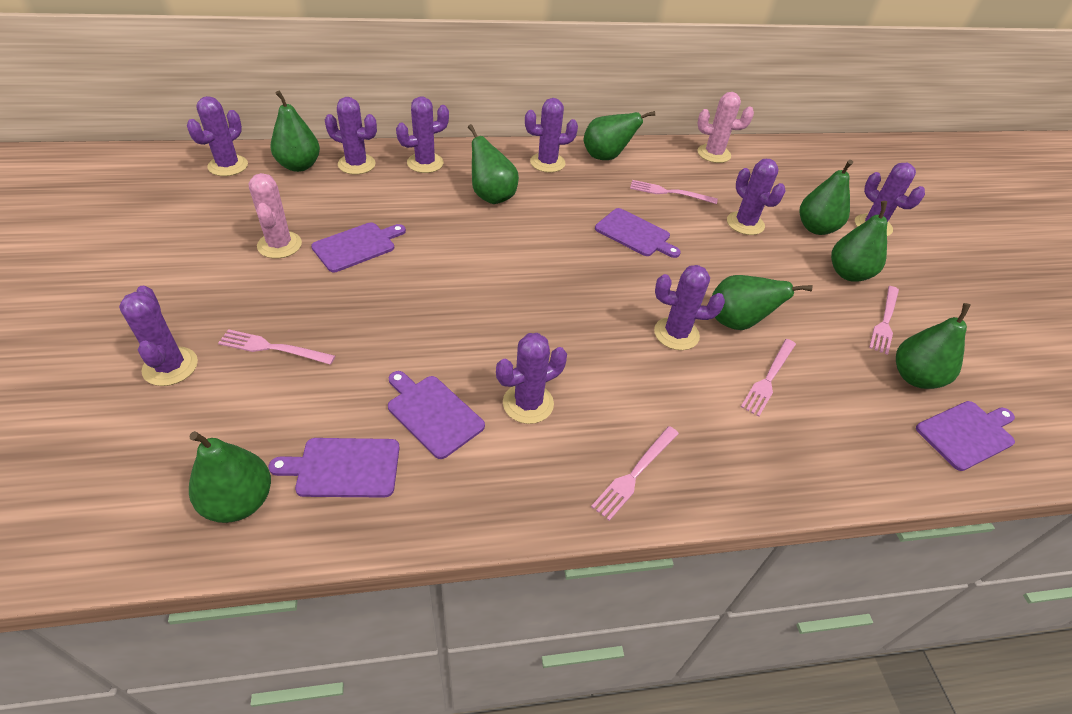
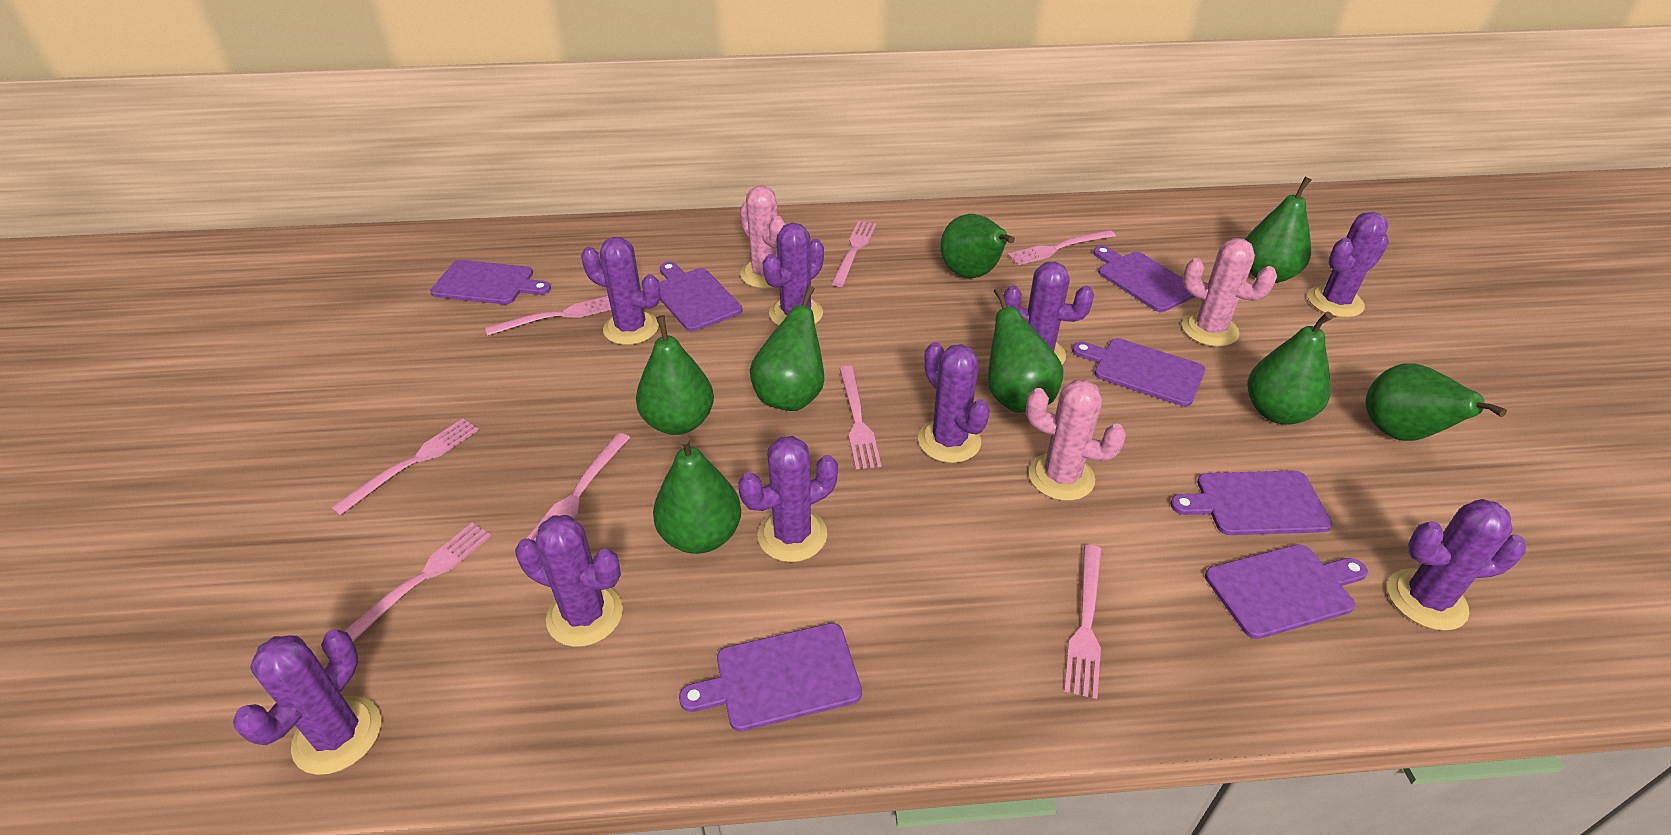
pink cactus: 2 -> 3
pink fork: 5 -> 8
purple cutting board: 5 -> 7

